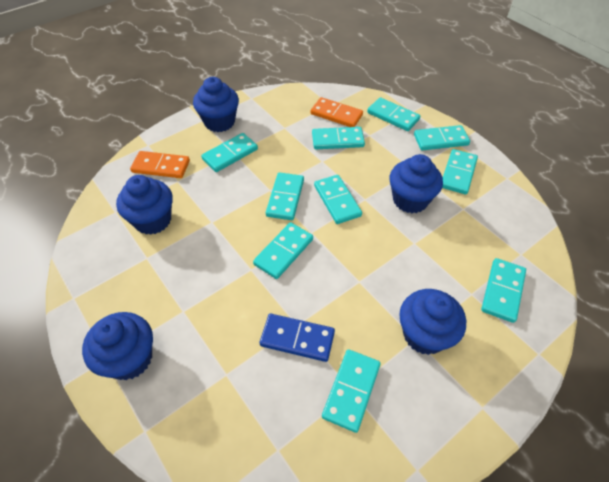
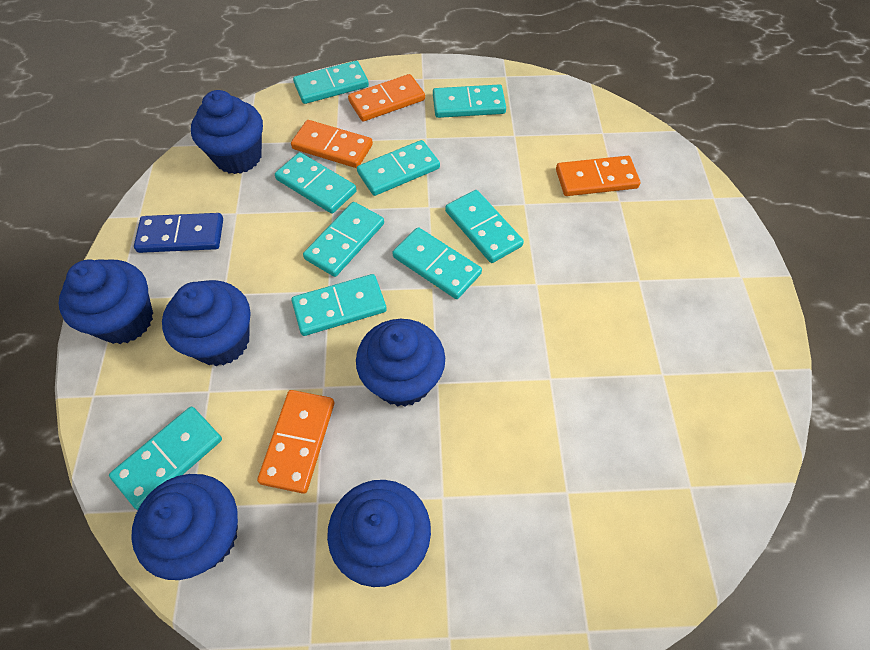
blue cupcake: 5 -> 6
orange domino: 2 -> 4
turquoise domino: 10 -> 9

